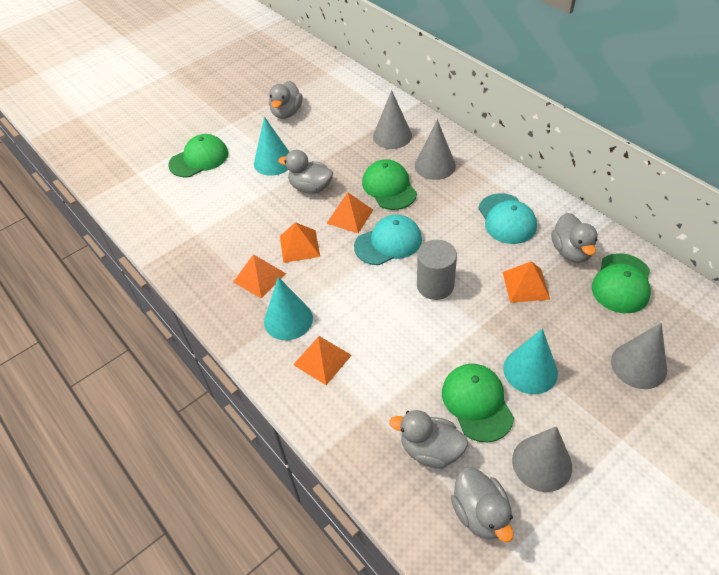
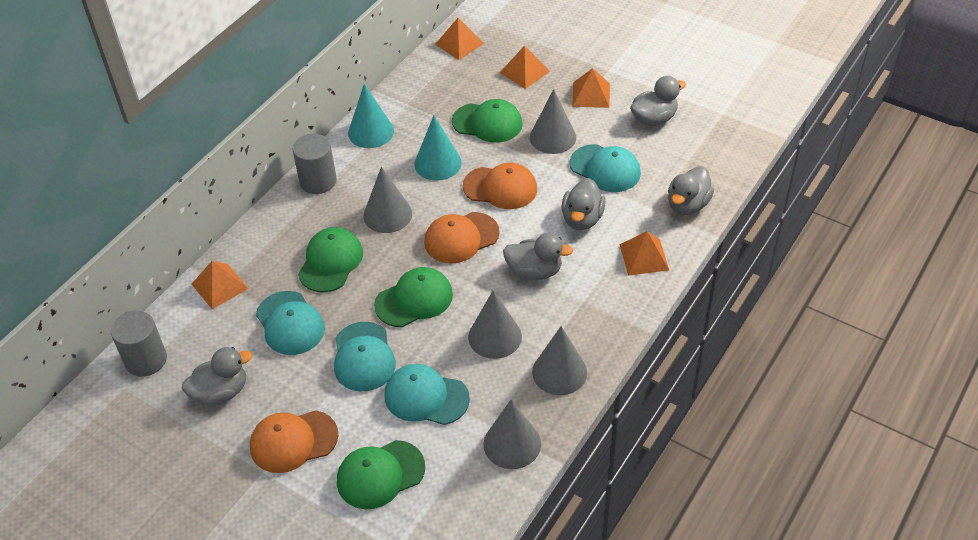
grey cone: 4 -> 5
grey cylinder: 1 -> 2
orange cap: 0 -> 3
turquoise cap: 2 -> 4
turquoise cone: 3 -> 2

